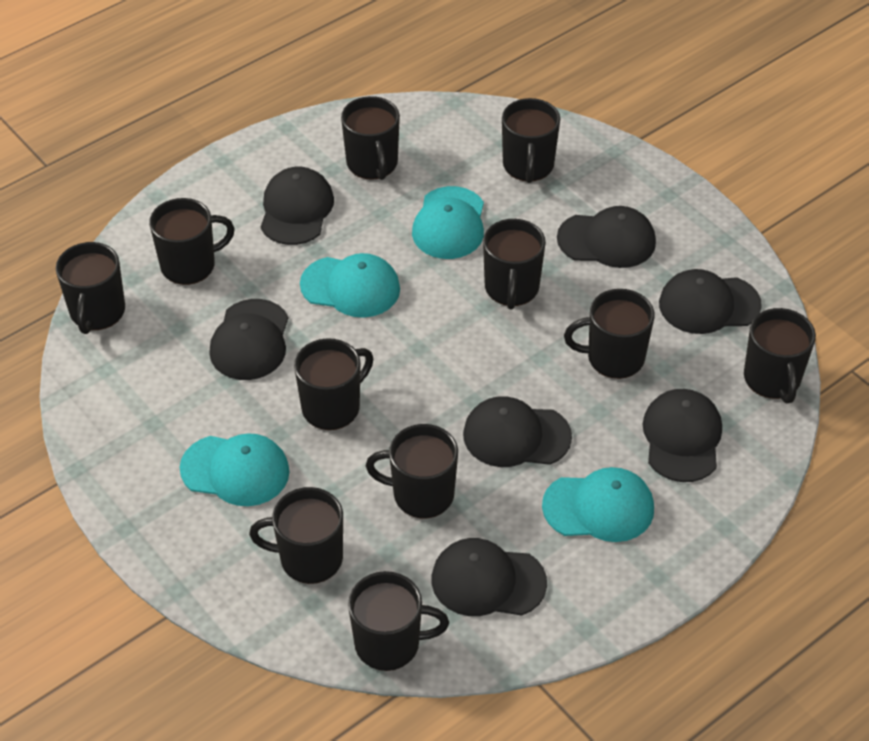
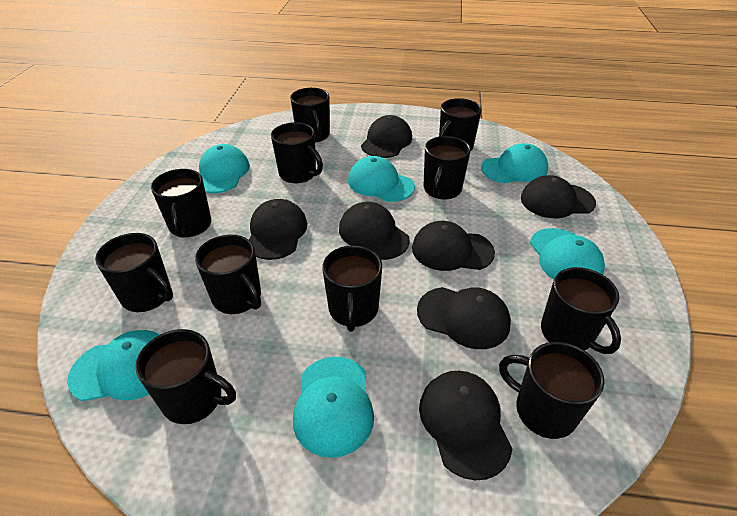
turquoise cap: 4 -> 6

